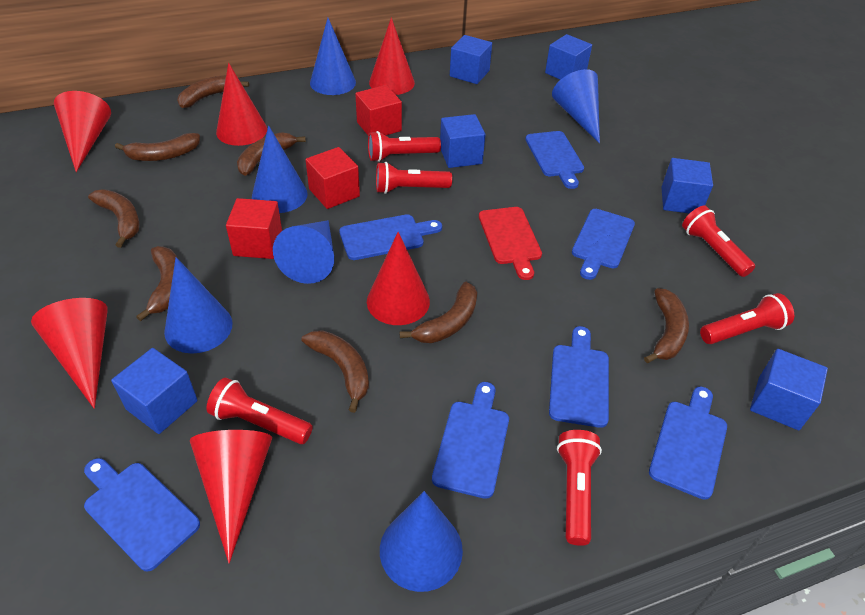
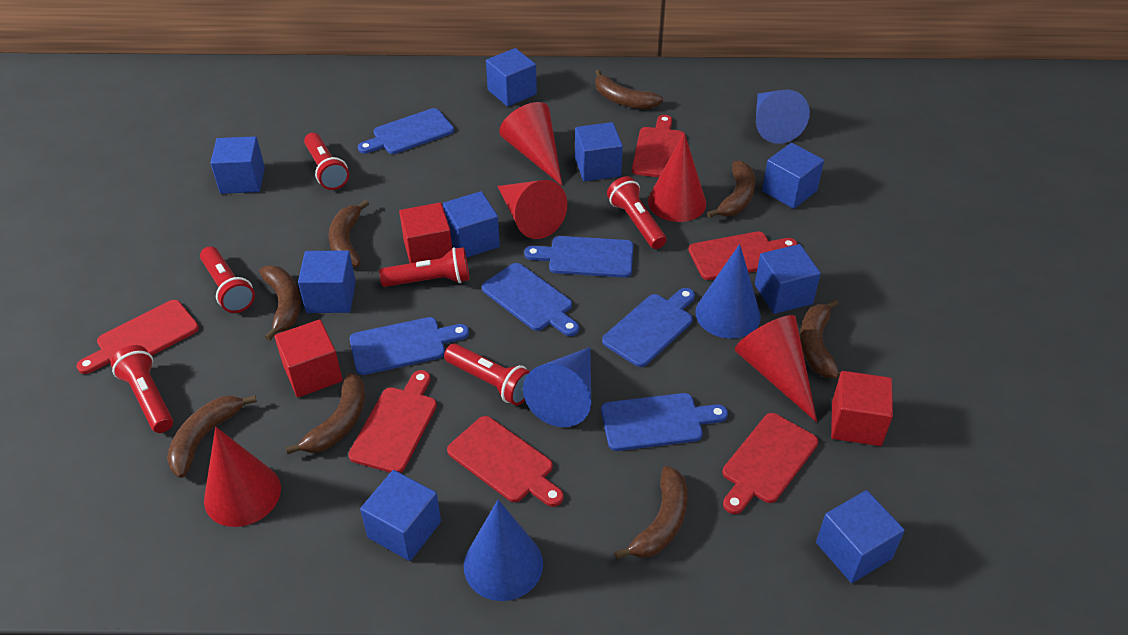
blue cone: 6 -> 4
blue cube: 6 -> 9
blue cutting board: 7 -> 6
red cone: 6 -> 5
red cutting board: 1 -> 6

